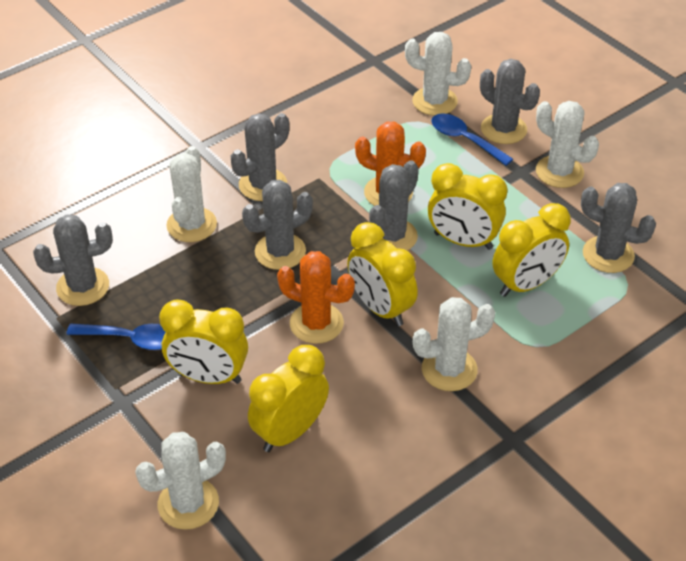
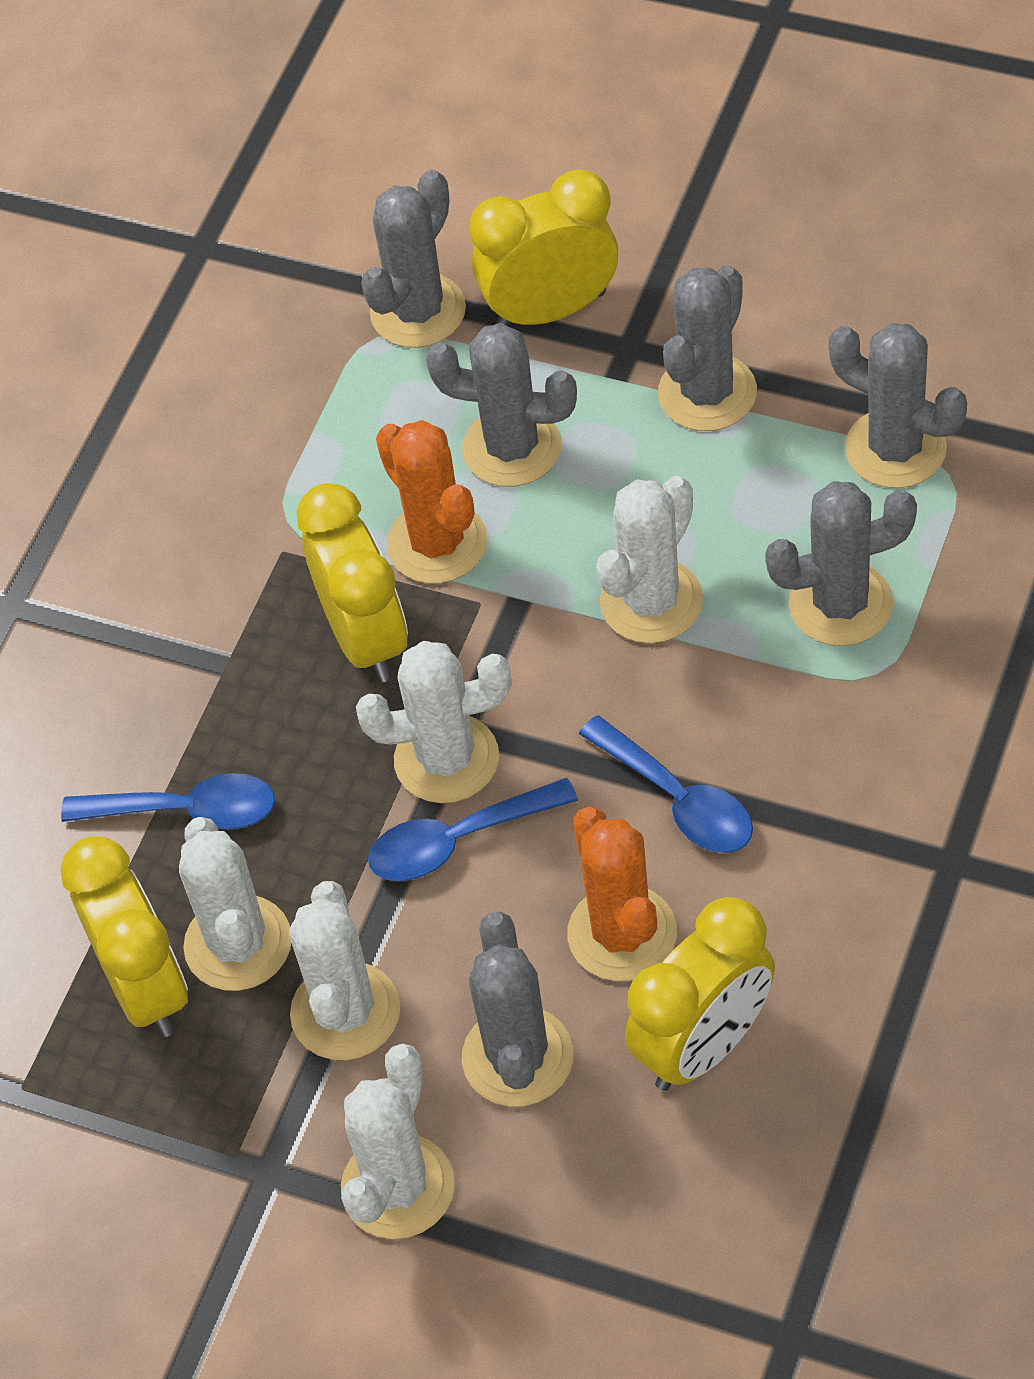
blue spoon: 2 -> 3
yellow clock: 5 -> 4

